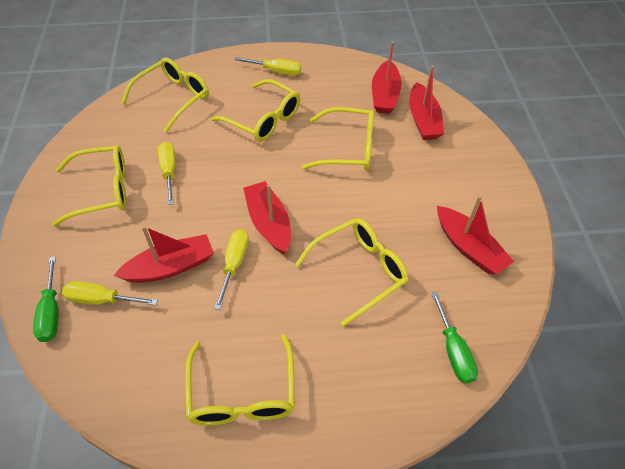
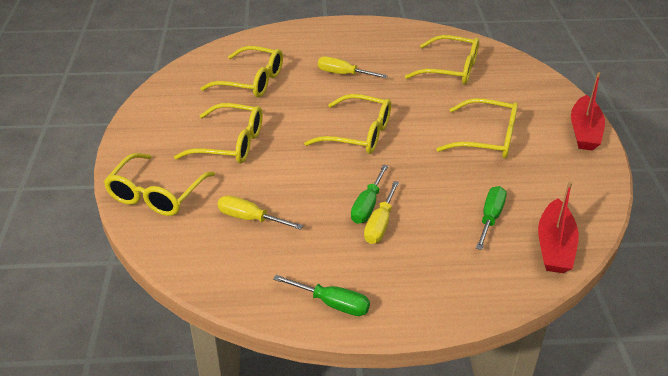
green screwdriver: 2 -> 3
red boat: 5 -> 2
yellow screwdriver: 4 -> 3

